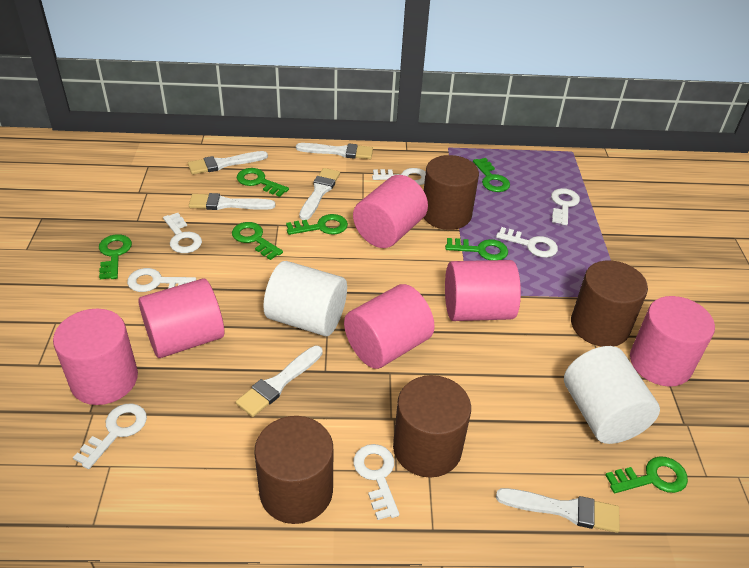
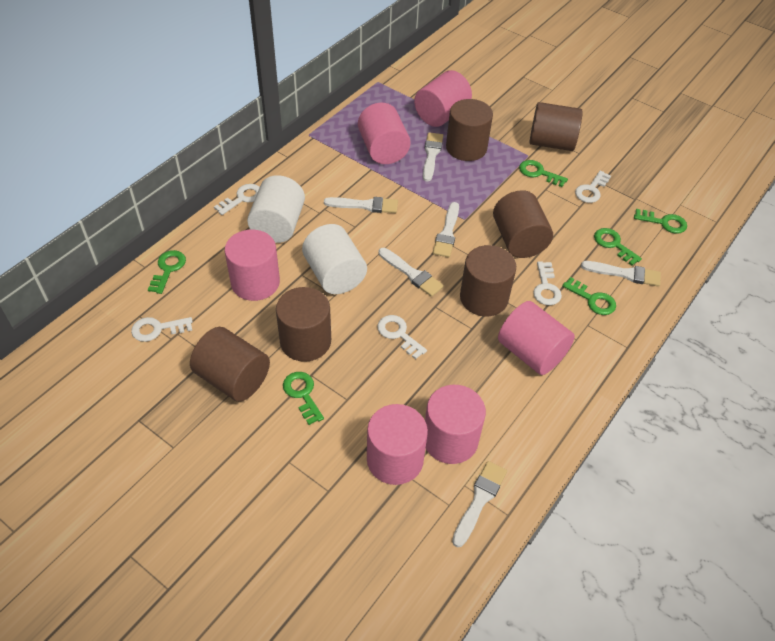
brown cylinder: 4 -> 6
green key: 7 -> 6
white key: 7 -> 5

